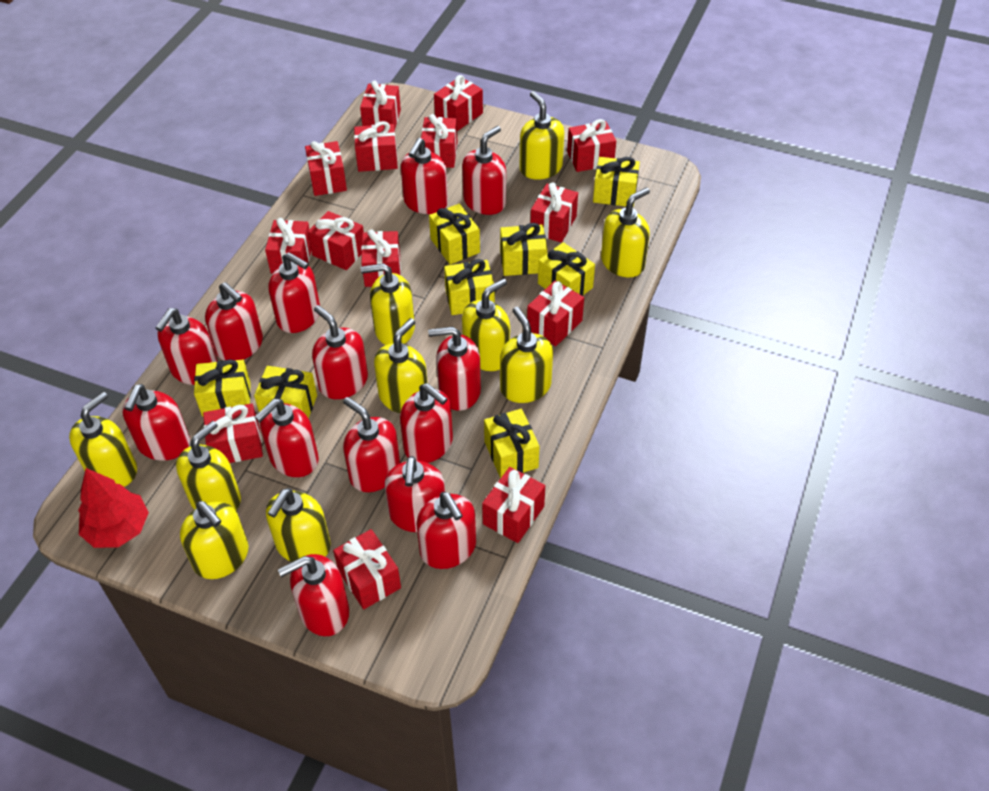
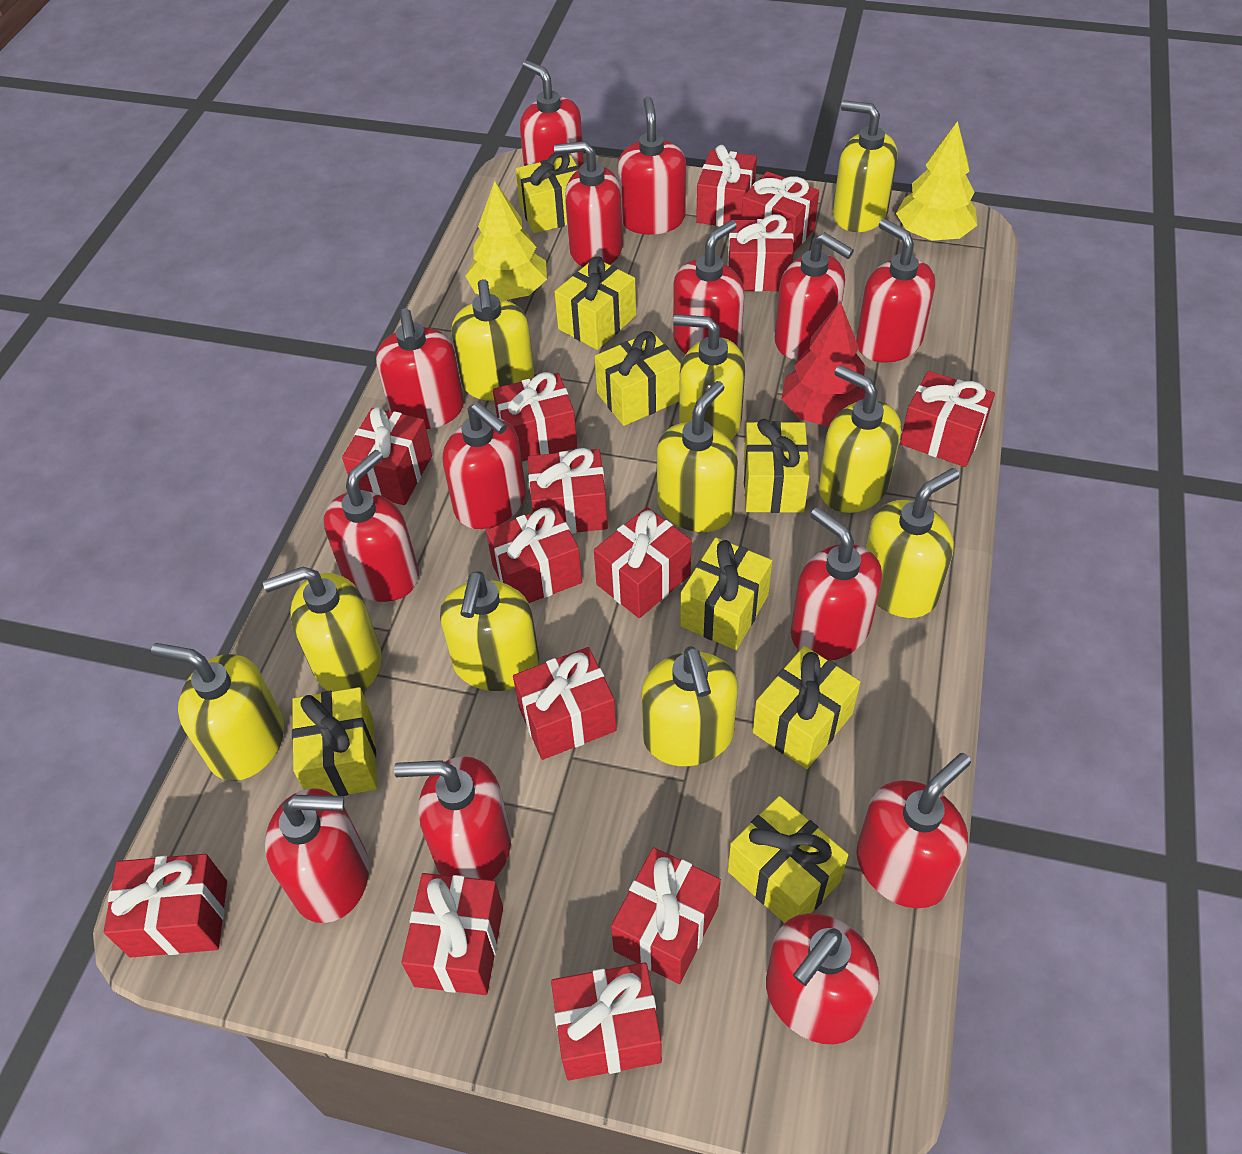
yellow tree: 0 -> 2

